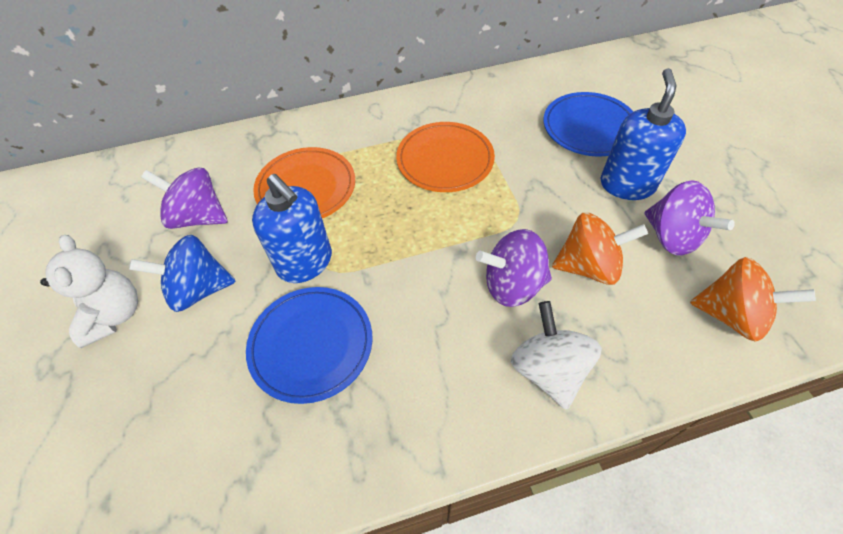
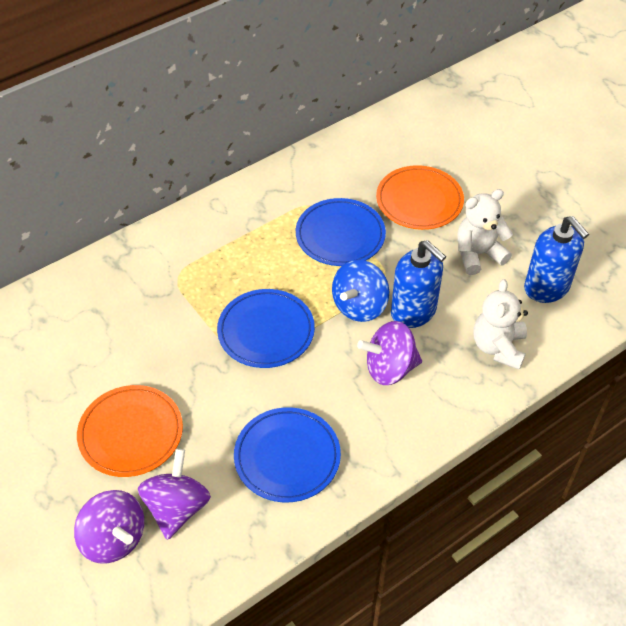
blue plate: 2 -> 3
orange spinning top: 2 -> 0
white spinning top: 1 -> 0
white teddy bear: 1 -> 2

